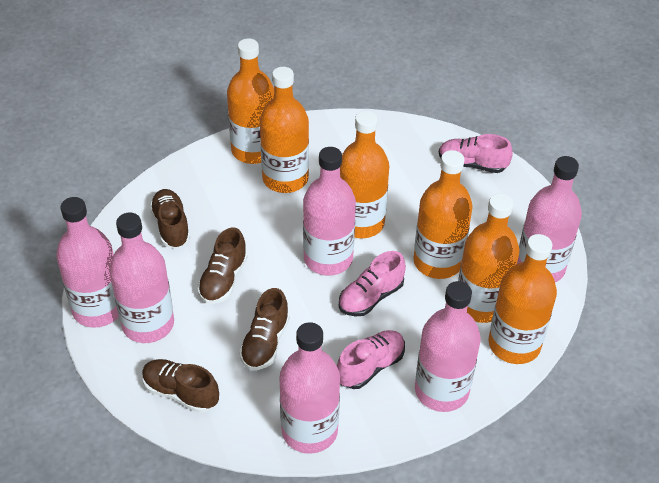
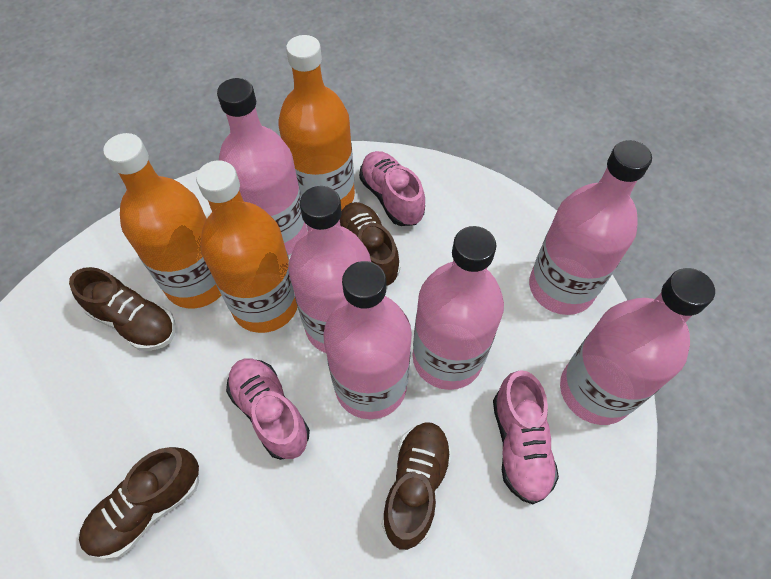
orange bottle: 6 -> 3

